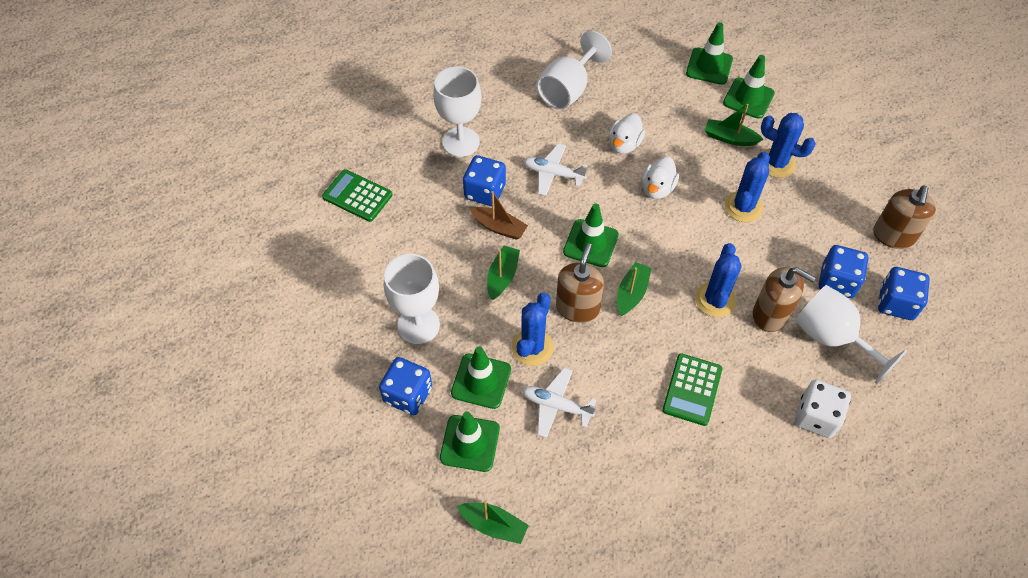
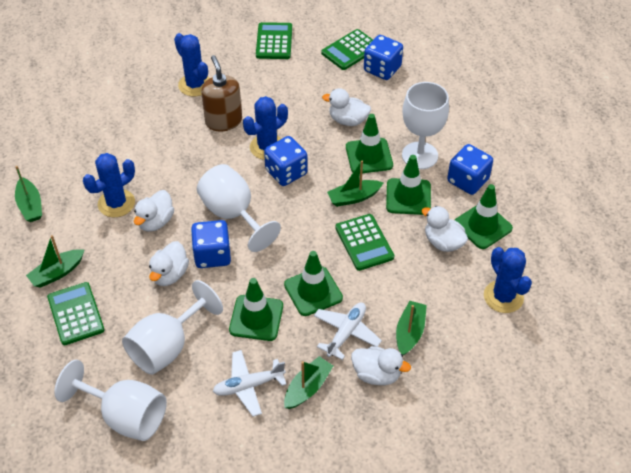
brown boat: 1 -> 0
brown soap dispenser: 3 -> 1
green boat: 4 -> 5
green calculator: 2 -> 4
white dice: 1 -> 0
white duck: 2 -> 5

